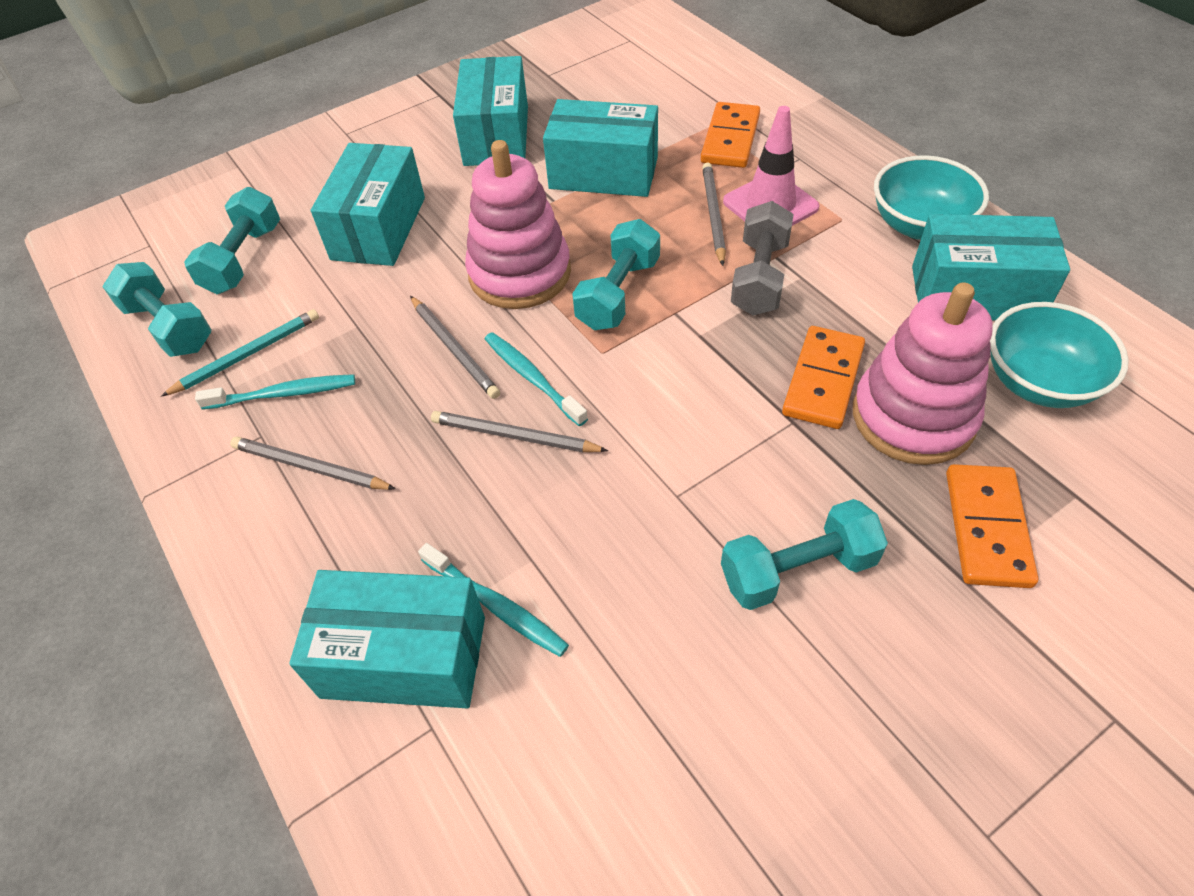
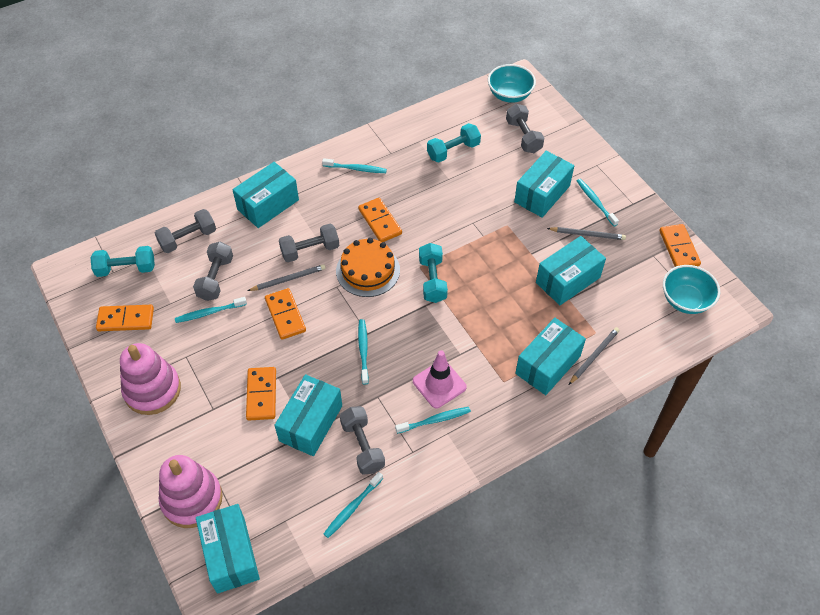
grey dumbbell: 1 -> 5
grey pencil: 4 -> 3
orange cake: 0 -> 1
orange domino: 3 -> 5
turquoise box: 5 -> 6
turquoise dumbbell: 4 -> 3
turquoise pencil: 1 -> 0
turquoise toothbrush: 3 -> 6

